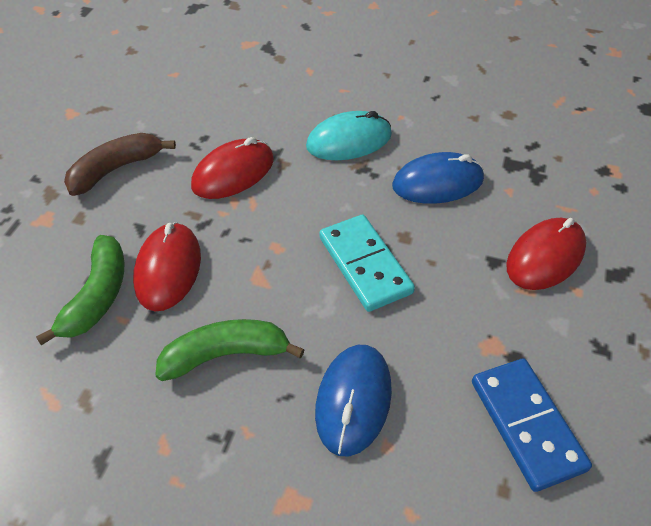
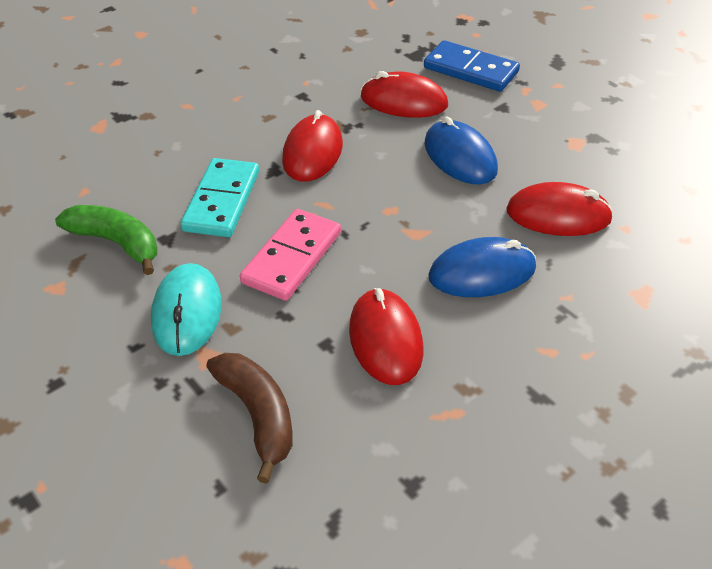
green banana: 2 -> 1
pink domino: 0 -> 1
red mouse: 3 -> 4

